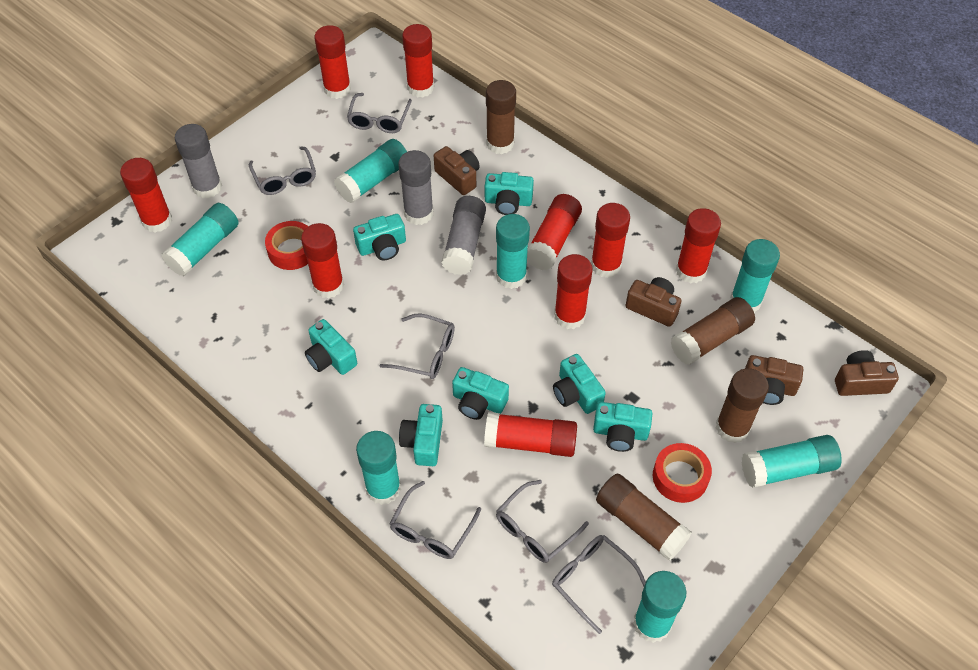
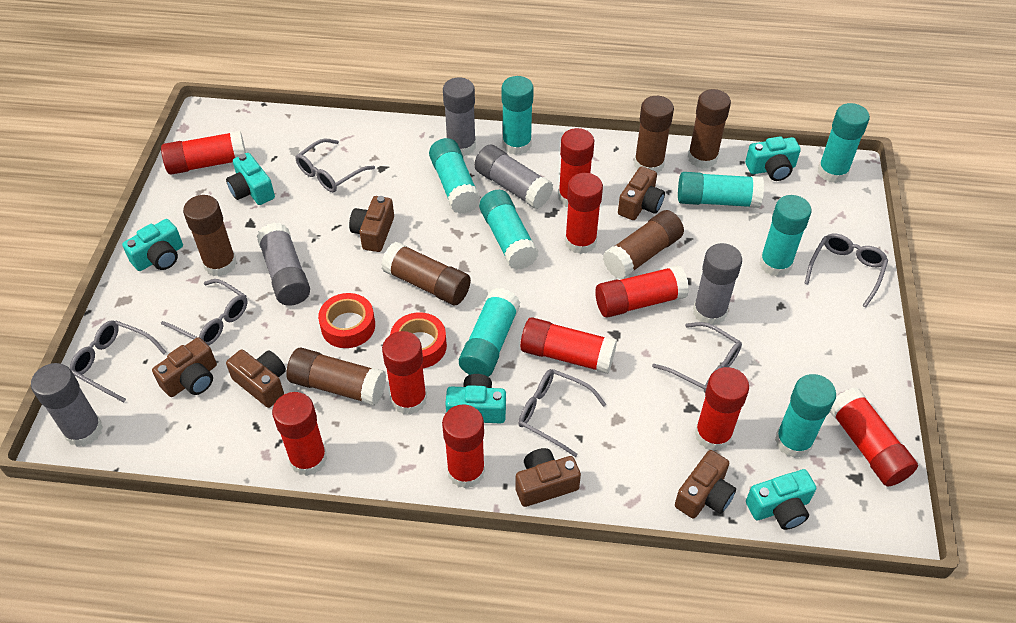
brown camera: 4 -> 6
brown glue stick: 4 -> 6
grey glue stick: 3 -> 5
red glue stick: 9 -> 10
turquoise camera: 7 -> 5
turquoise glue stick: 7 -> 8

